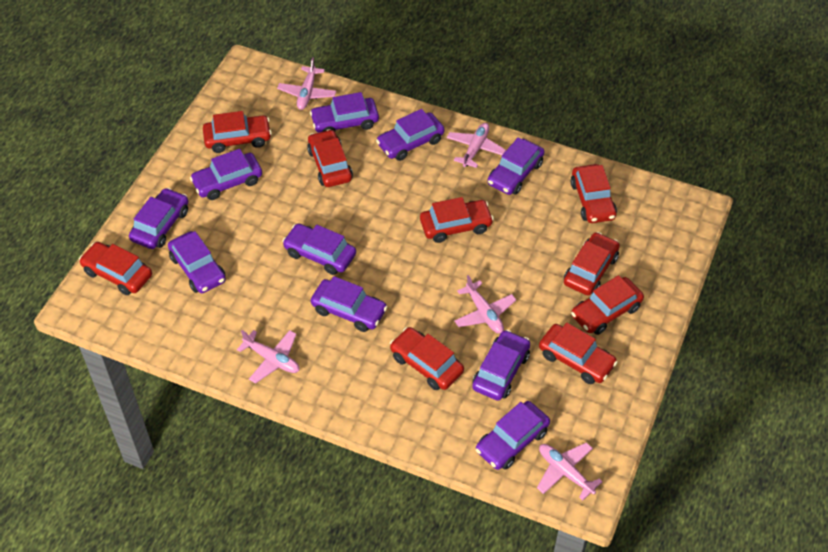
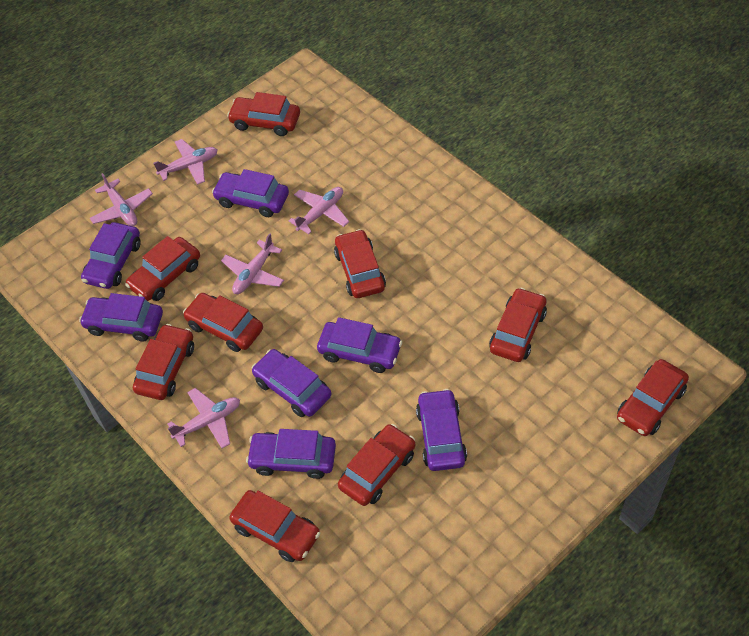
purple car: 10 -> 7

